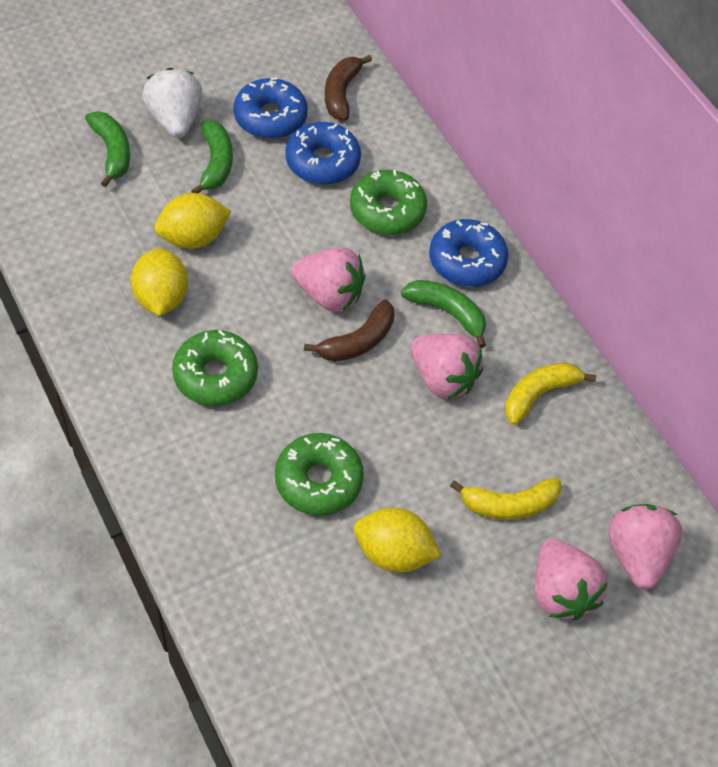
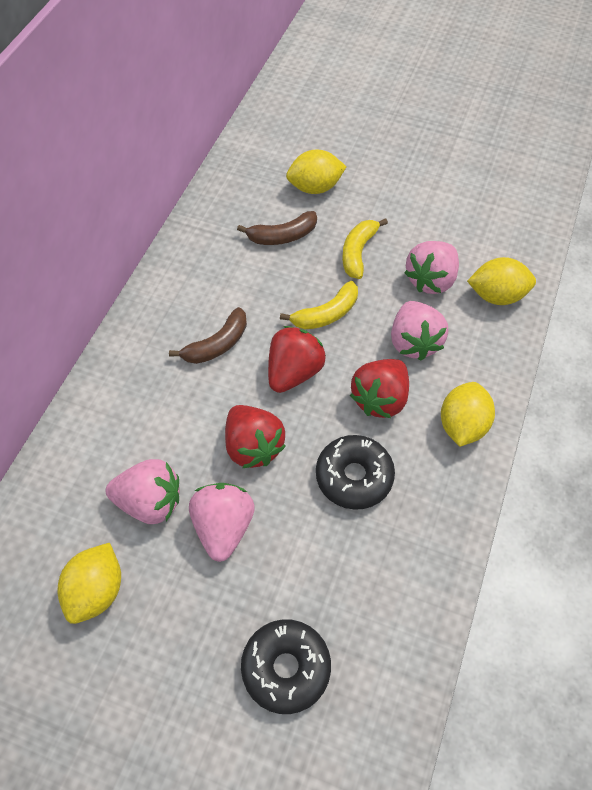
black donut: 0 -> 2
blue donut: 3 -> 0
green banana: 3 -> 0
green donut: 3 -> 0
red strawberry: 0 -> 3
white strawberry: 1 -> 0
yellow lemon: 3 -> 4

